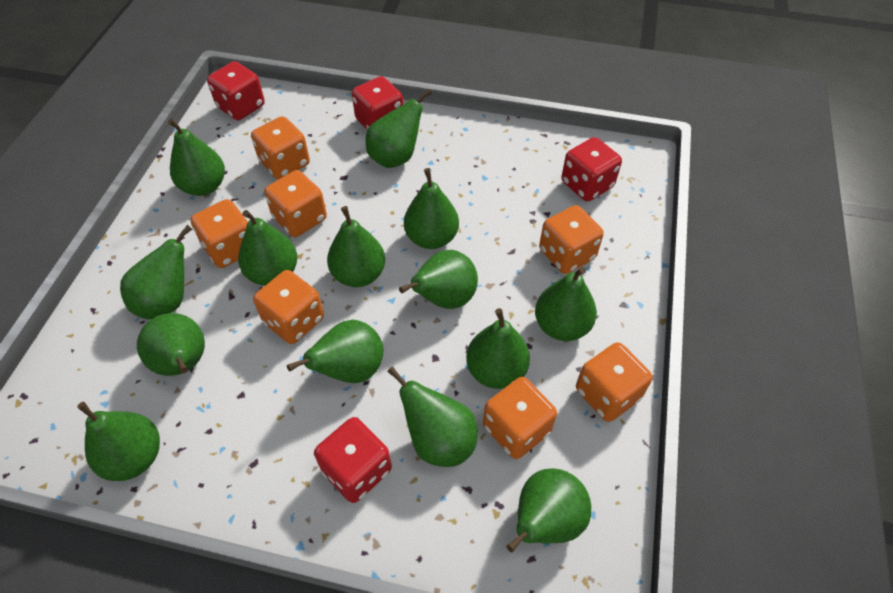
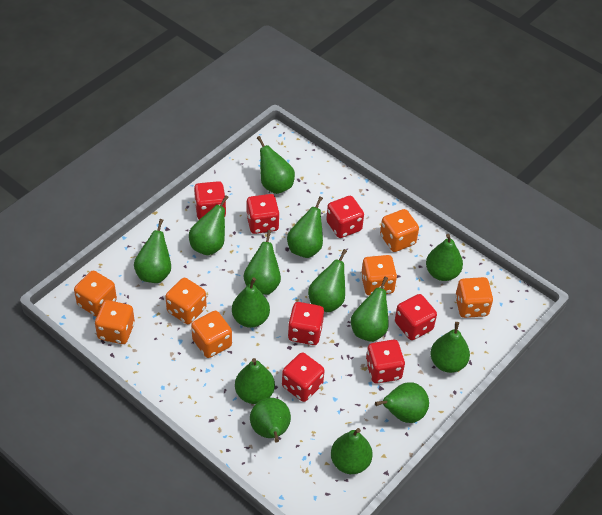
red dice: 4 -> 7

